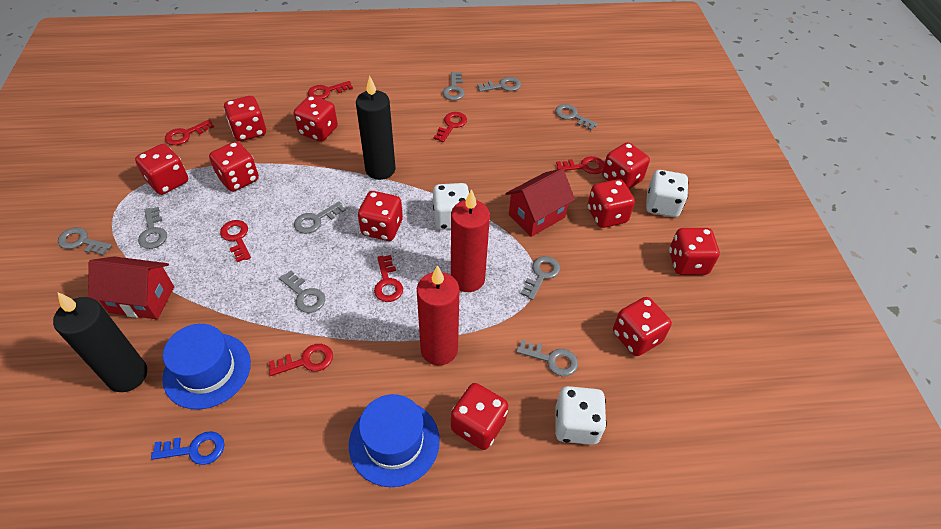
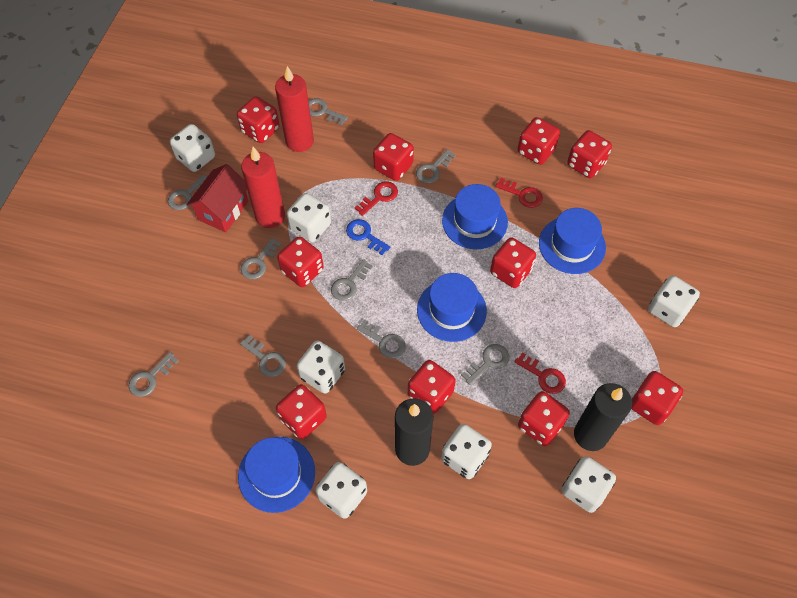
blue hat: 2 -> 4
red house: 2 -> 1
red key: 7 -> 3
white dice: 3 -> 7

